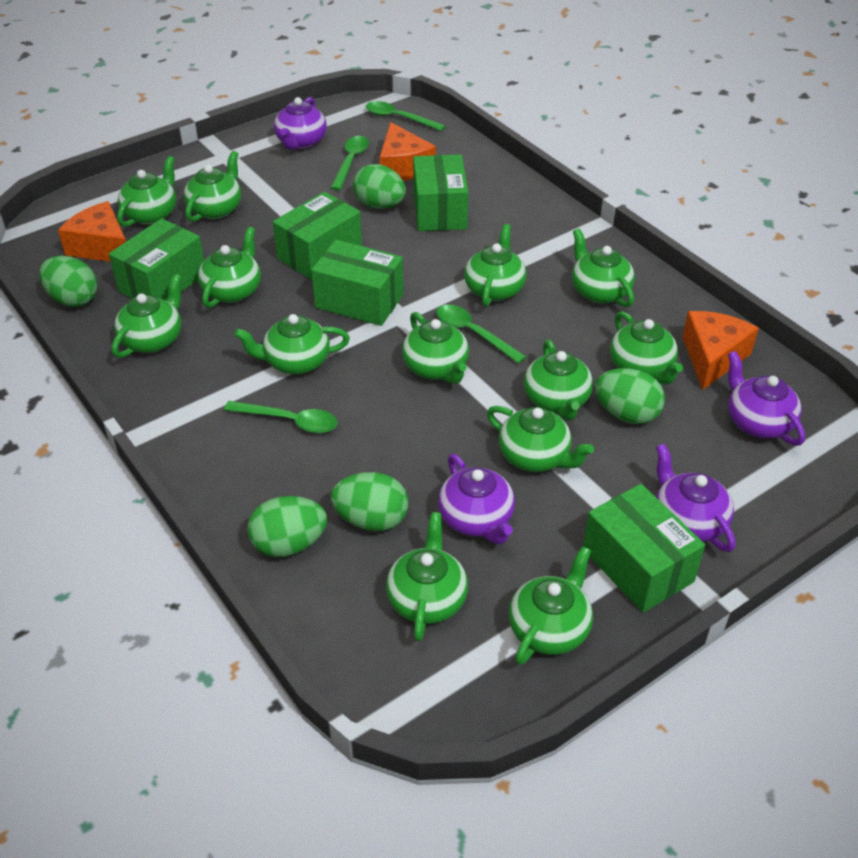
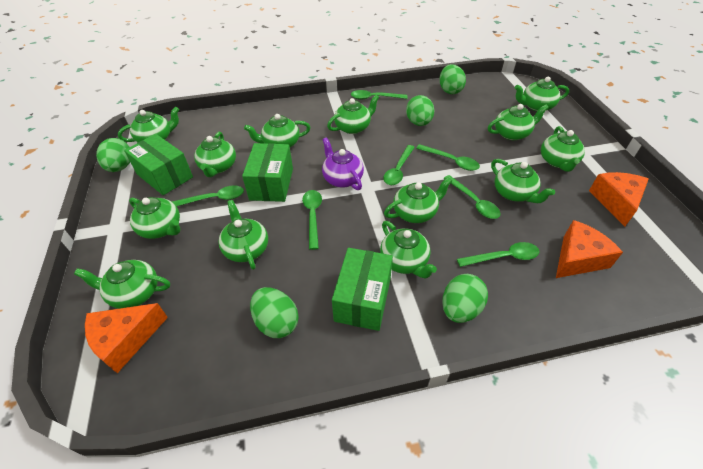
green box: 5 -> 3
green spoon: 4 -> 7
purple teapot: 4 -> 1

